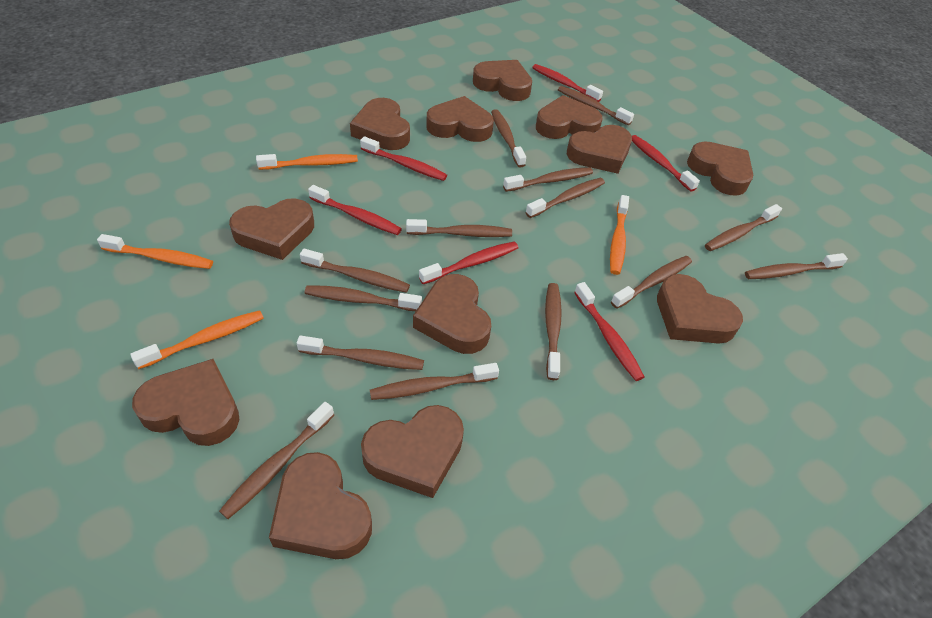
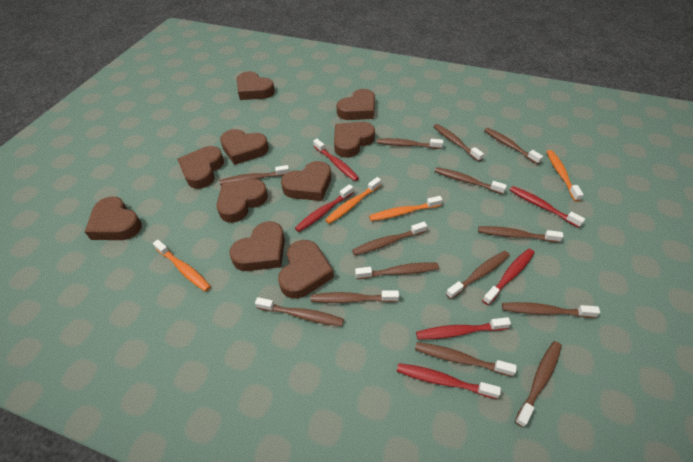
brown heart: 12 -> 10

